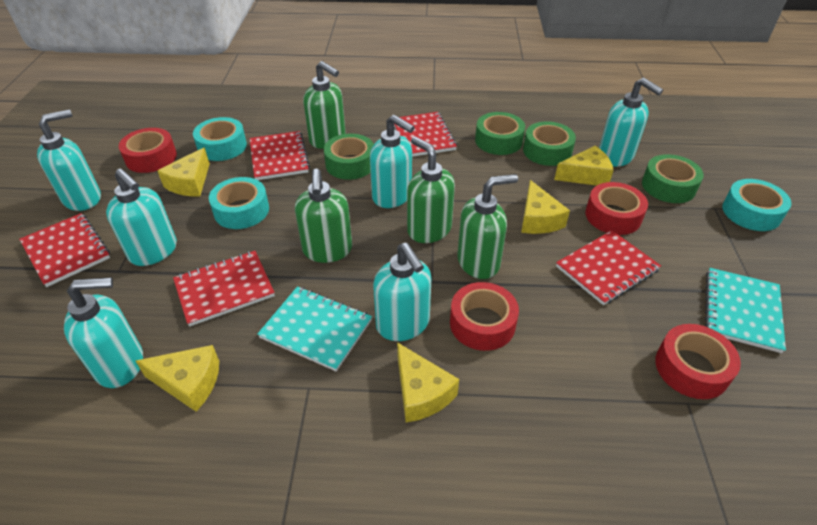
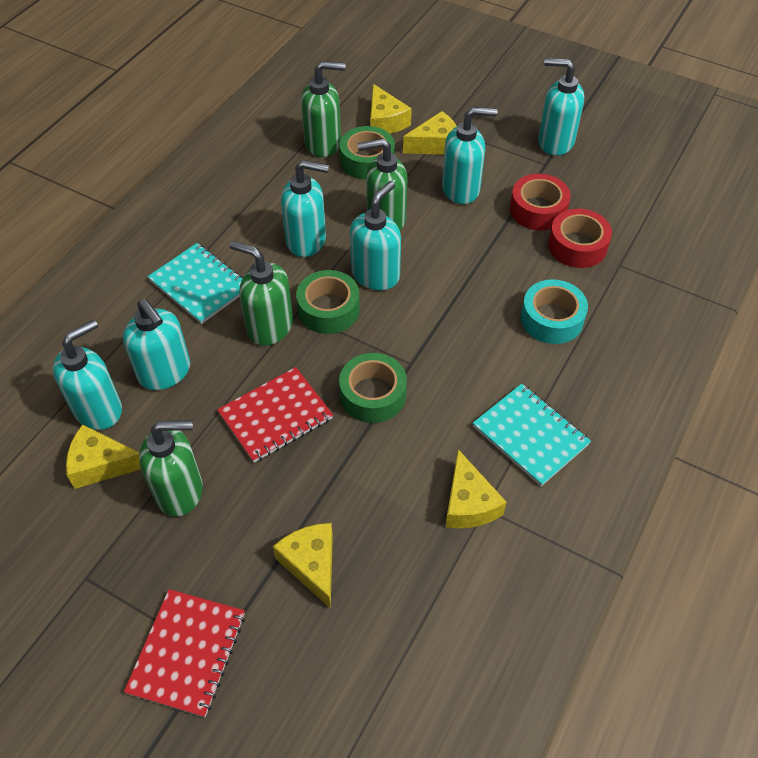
green tape: 4 -> 3
red notebook: 5 -> 2
red tape: 4 -> 2
turquoise tape: 3 -> 1

